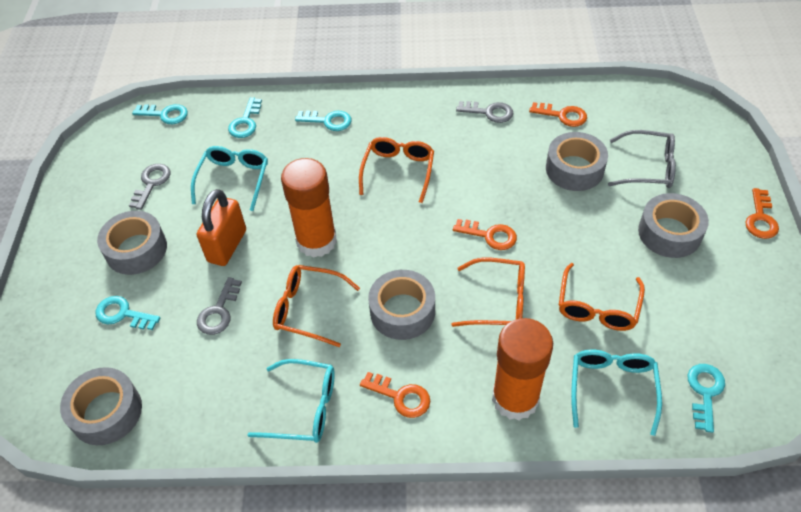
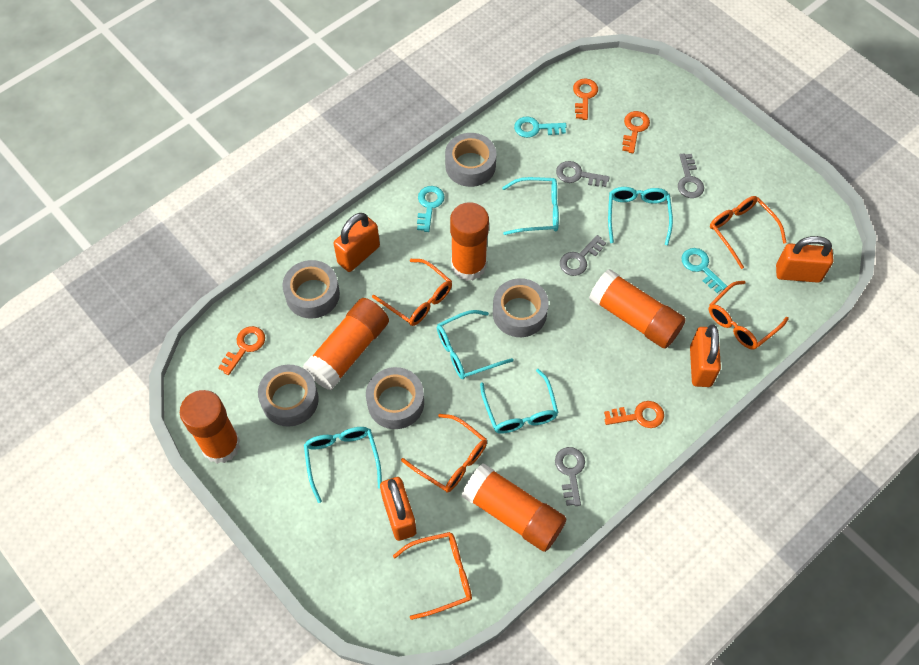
grey glasses: 1 -> 0
grey key: 3 -> 4
orange glasses: 4 -> 5
orange glue stick: 2 -> 5
orange padlock: 1 -> 4
turquoise glasses: 3 -> 5
turquoise key: 5 -> 3

